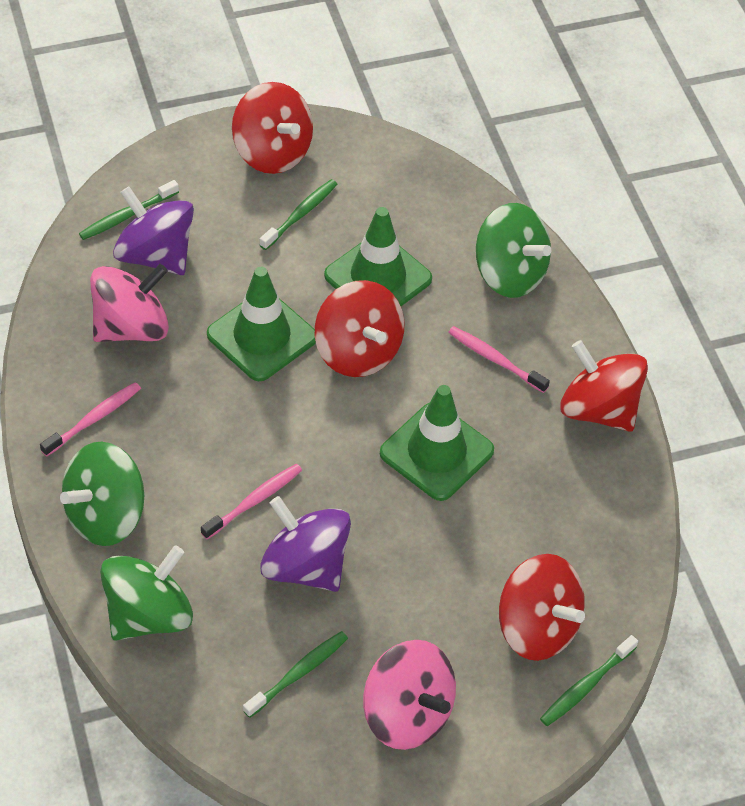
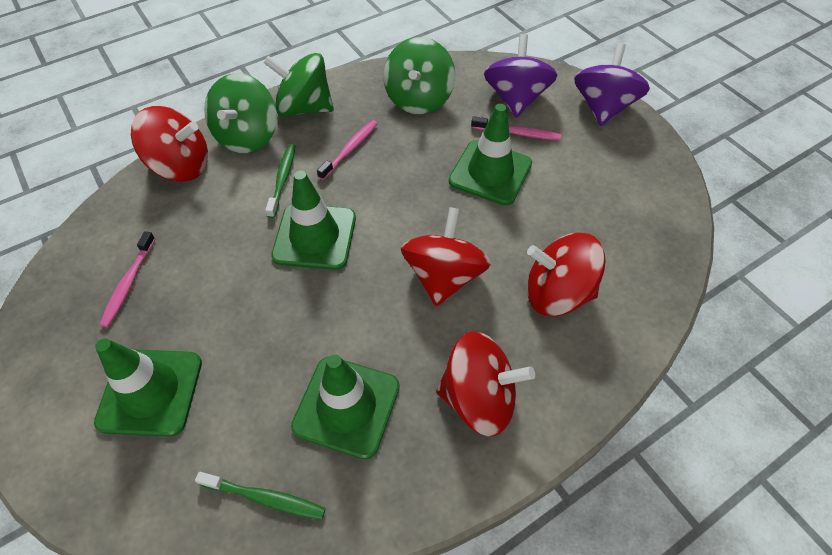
green toothbrush: 4 -> 2
green traffic cone: 3 -> 4
pink spinning top: 2 -> 0

